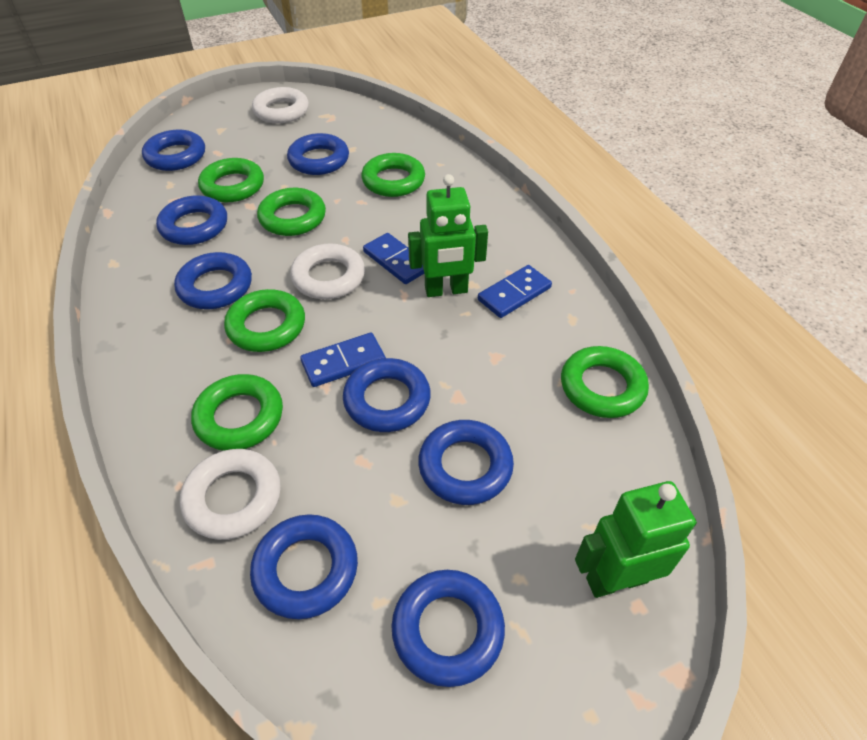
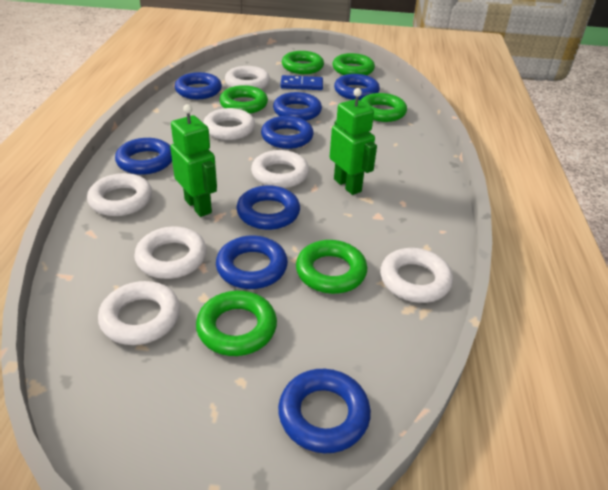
blue domino: 3 -> 1
white ring: 3 -> 7

